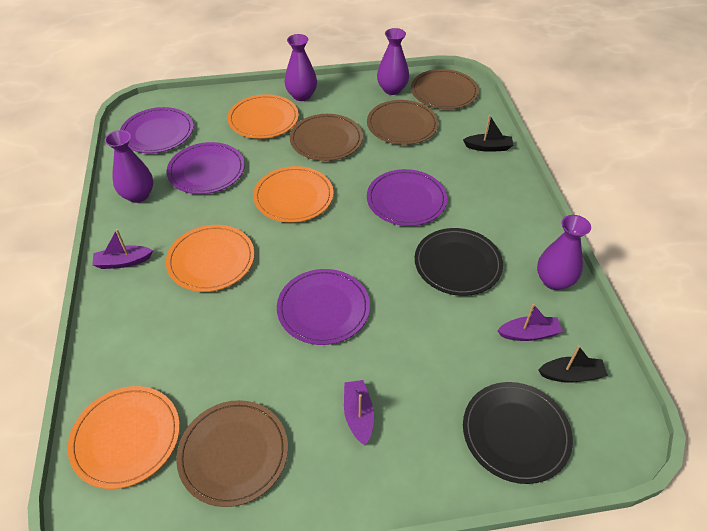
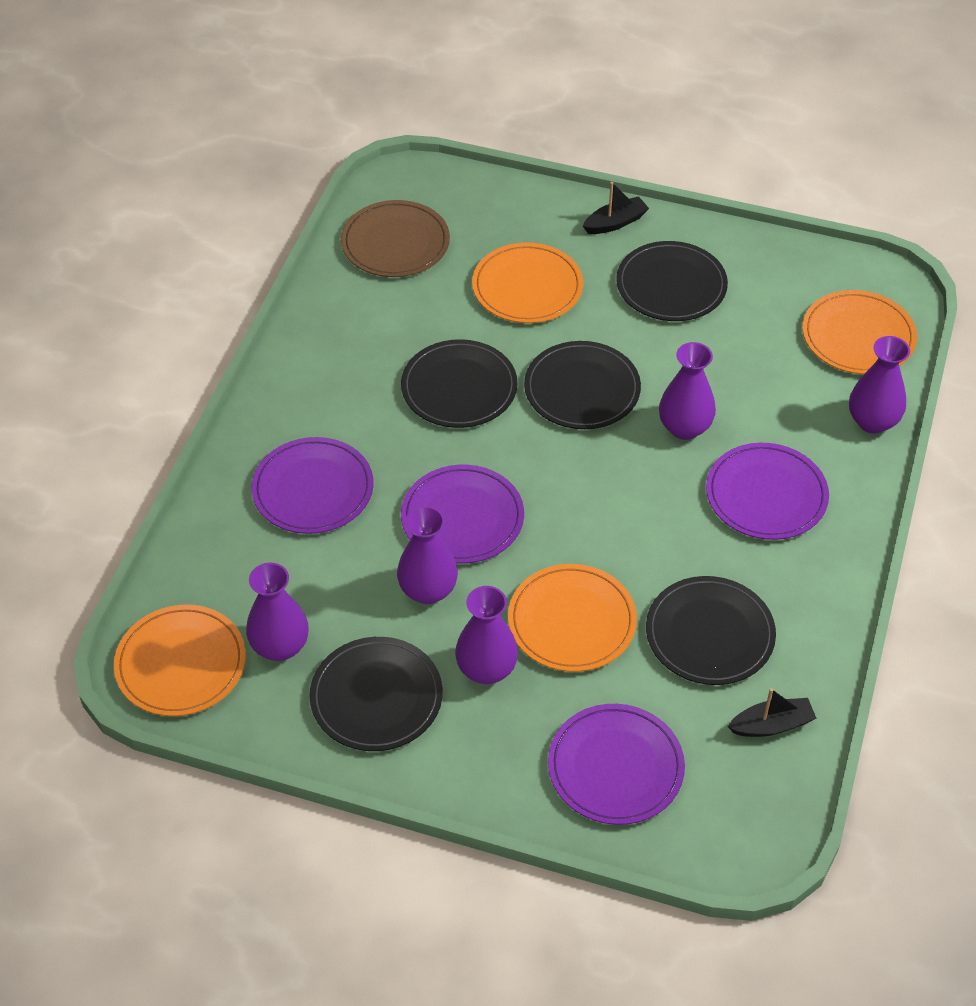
black plate: 2 -> 5
brown plate: 4 -> 1
purple boat: 3 -> 0
purple vase: 4 -> 5

